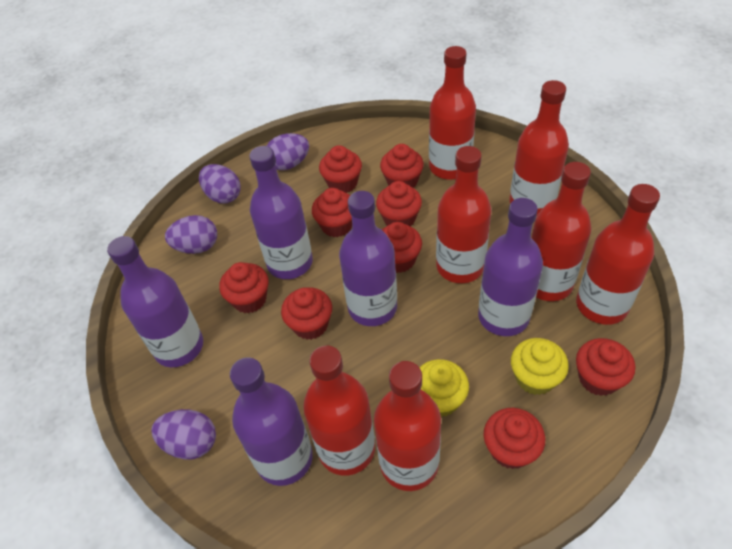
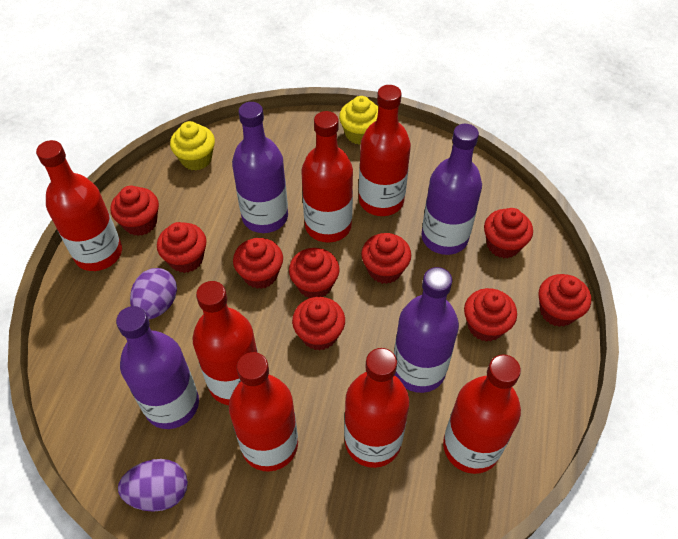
purple bottle: 5 -> 4
purple egg: 4 -> 2

